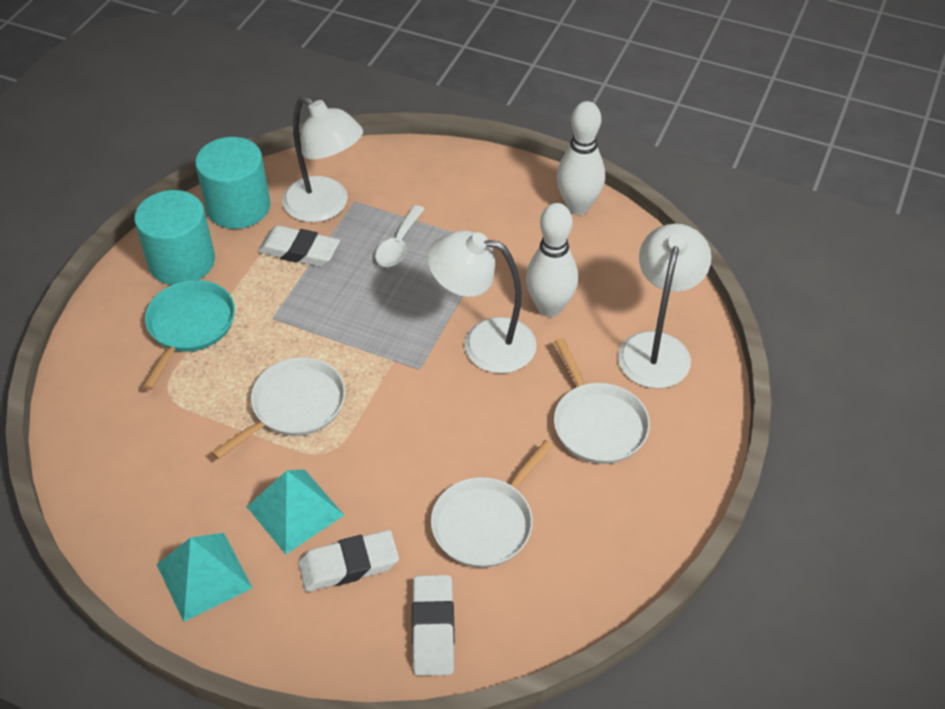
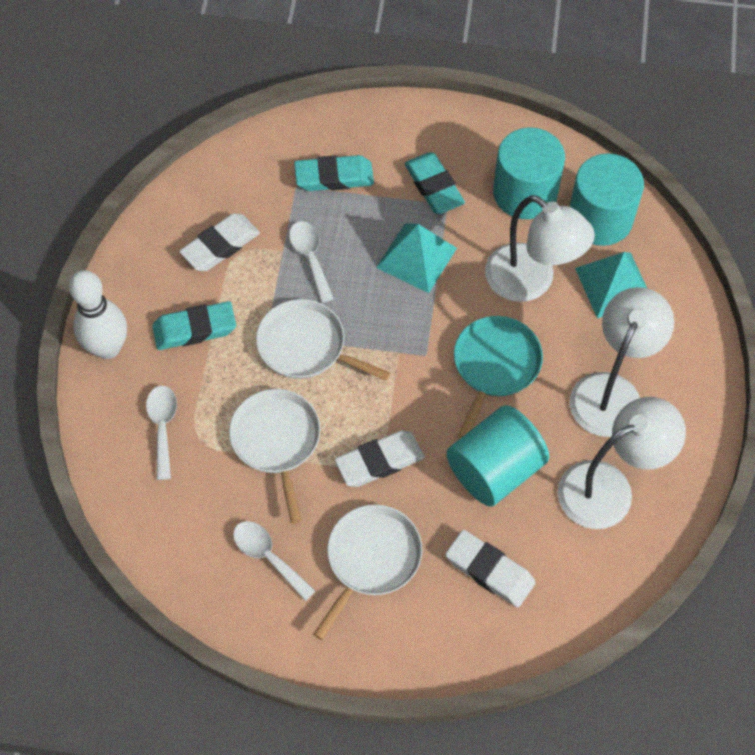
turquoise cylinder: 2 -> 3
turquoise eraser: 0 -> 3
white bowling pin: 2 -> 1
white spoon: 1 -> 3

